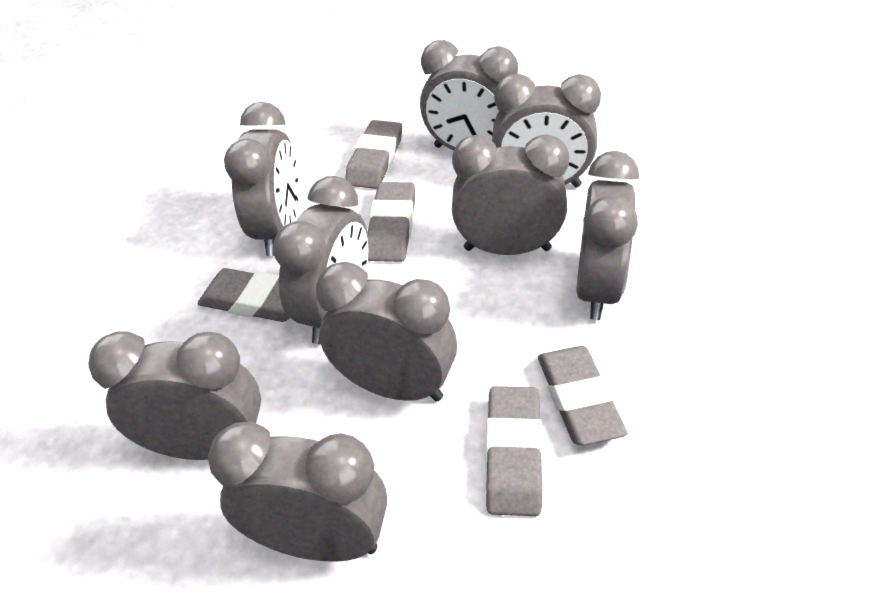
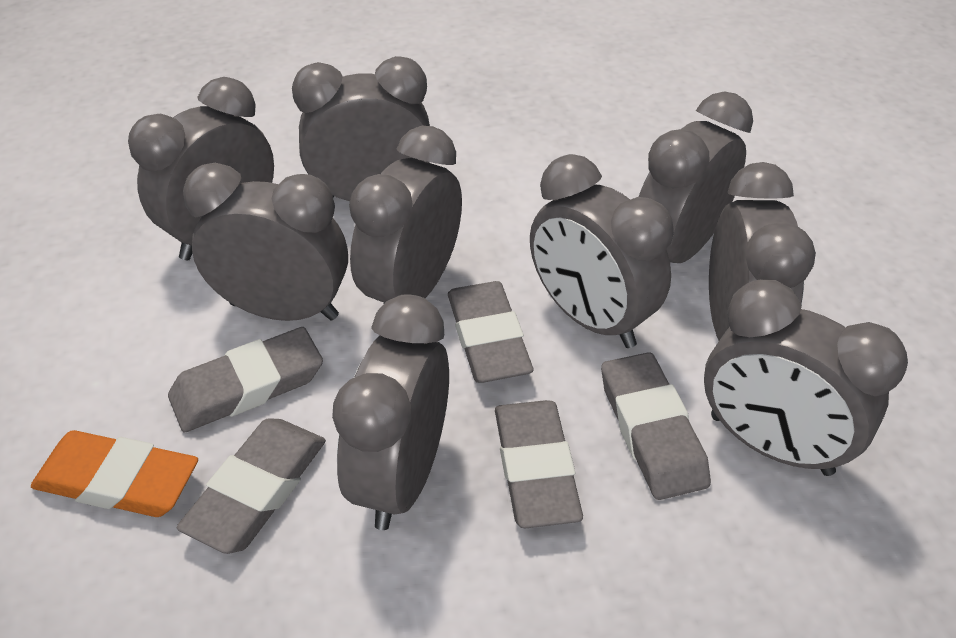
orange eraser: 0 -> 1

